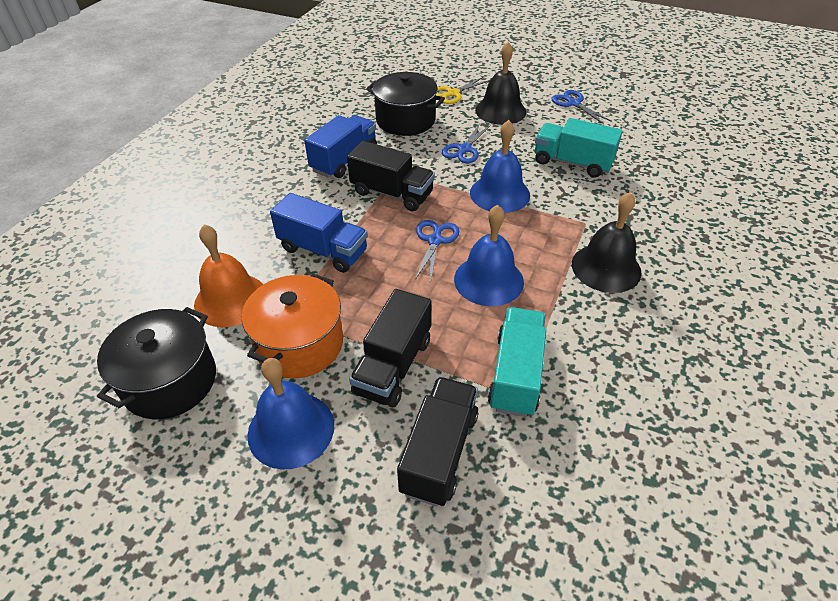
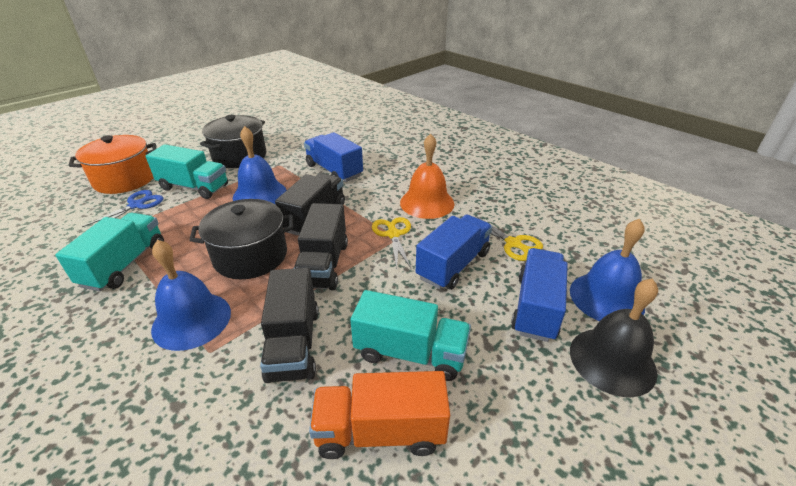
black bell: 2 -> 1
blue scissors: 3 -> 1
blue truck: 2 -> 3
orange truck: 0 -> 1
turquoise truck: 2 -> 3
yellow scissors: 1 -> 2

